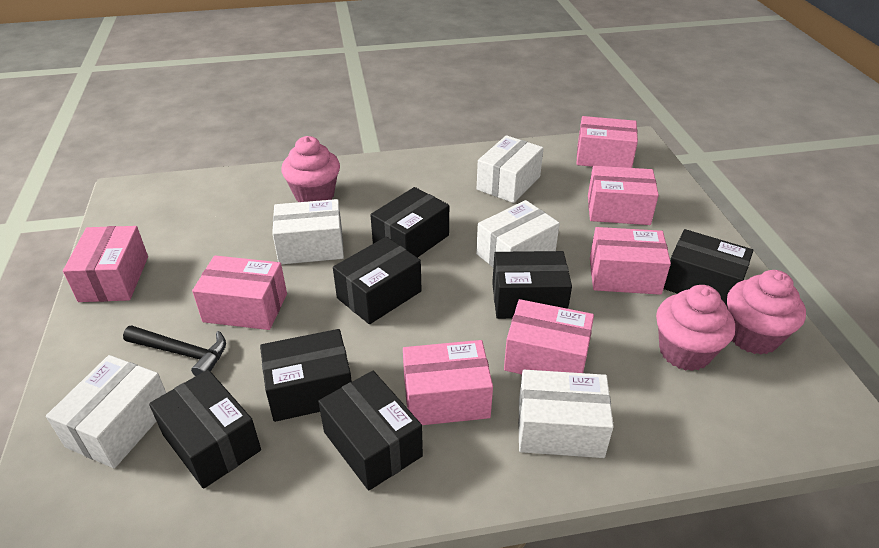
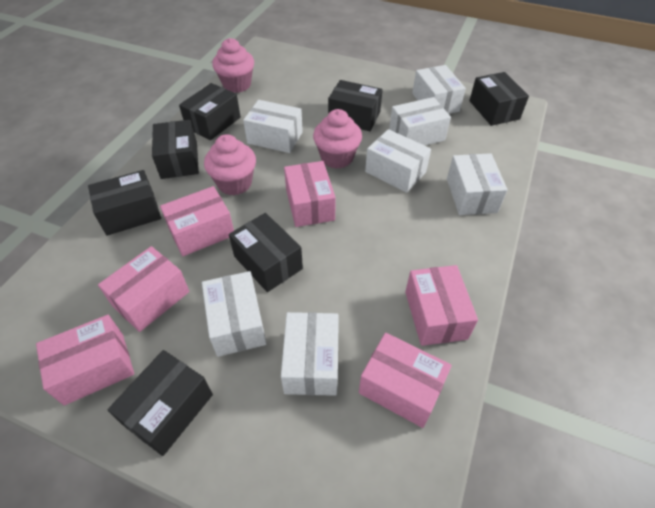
black hammer: 1 -> 0
pink box: 7 -> 6
white box: 5 -> 7

